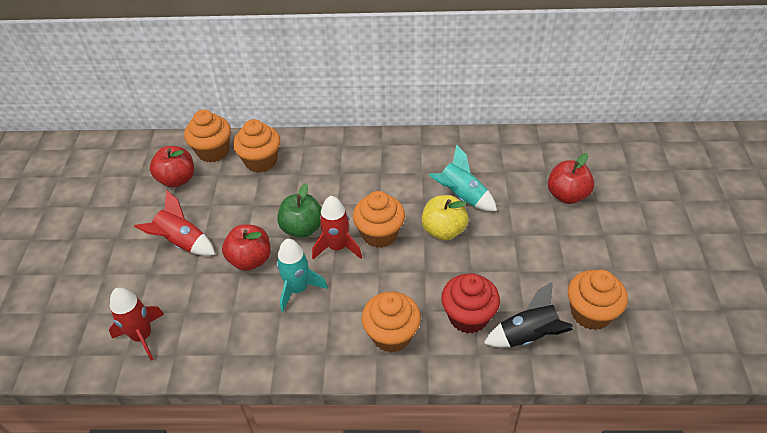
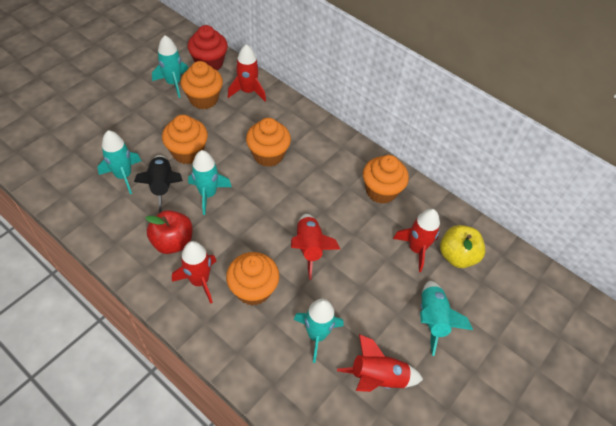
green apple: 1 -> 0
red apple: 3 -> 1
red rocket: 3 -> 5
turquoise rocket: 2 -> 5

